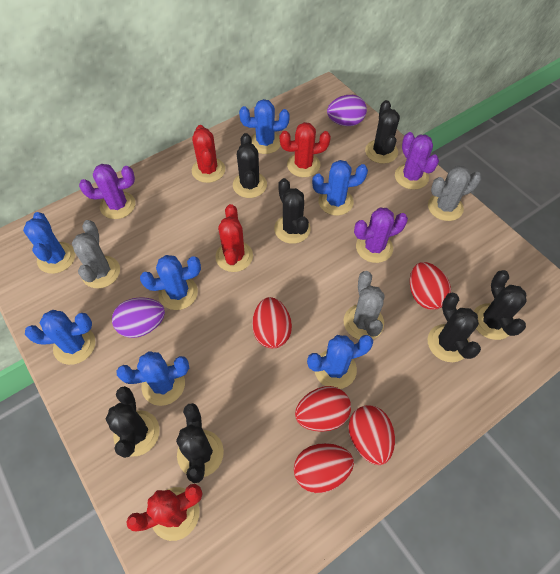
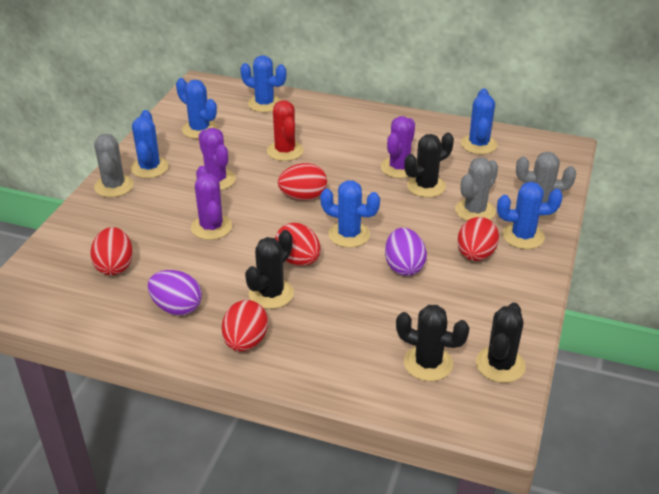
black cactus: 7 -> 4
blue cactus: 7 -> 6
red cactus: 4 -> 1

